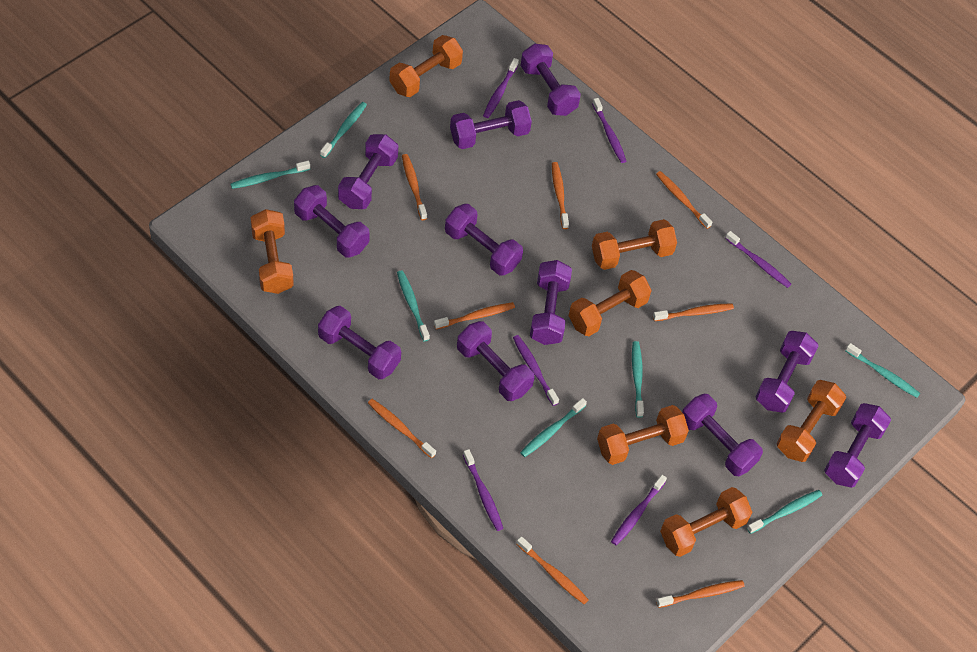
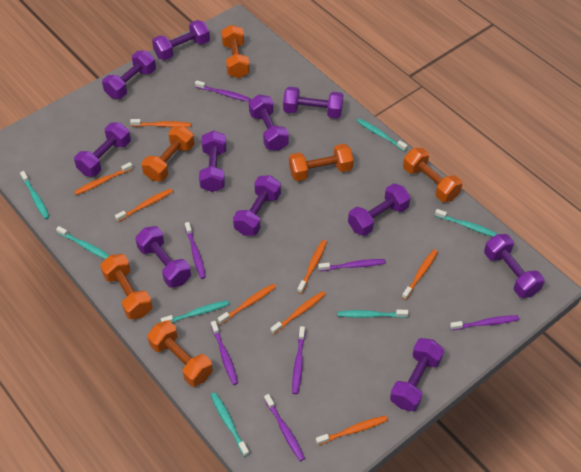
orange dumbbell: 7 -> 6
purple toothbrush: 6 -> 7

